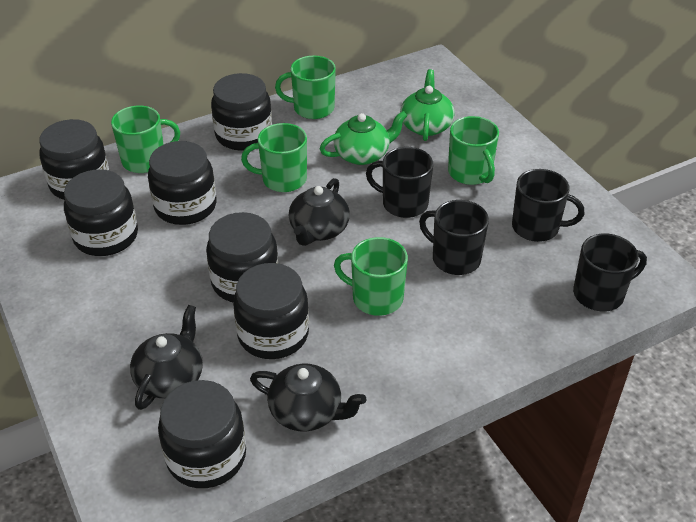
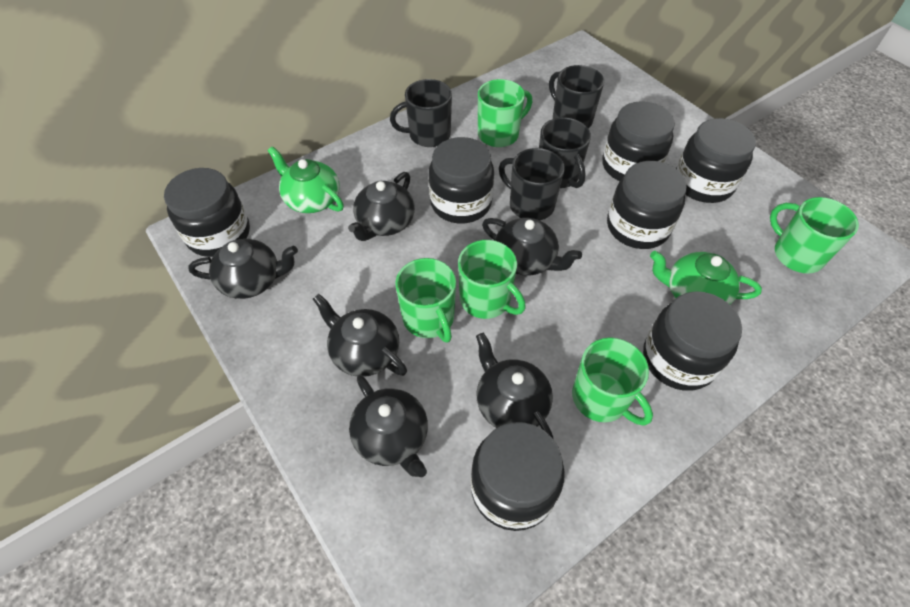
black teapot: 3 -> 6

